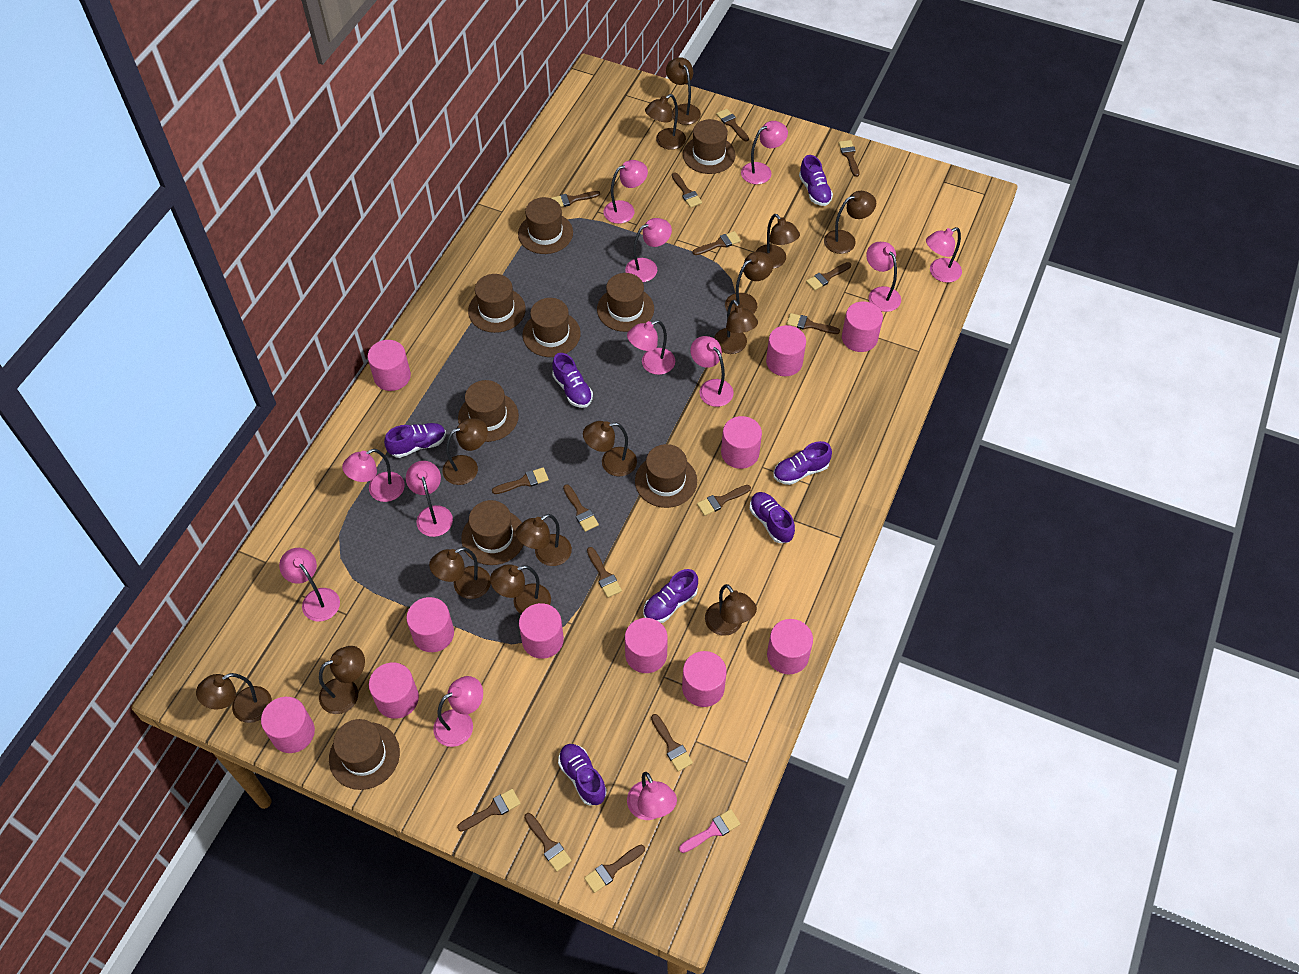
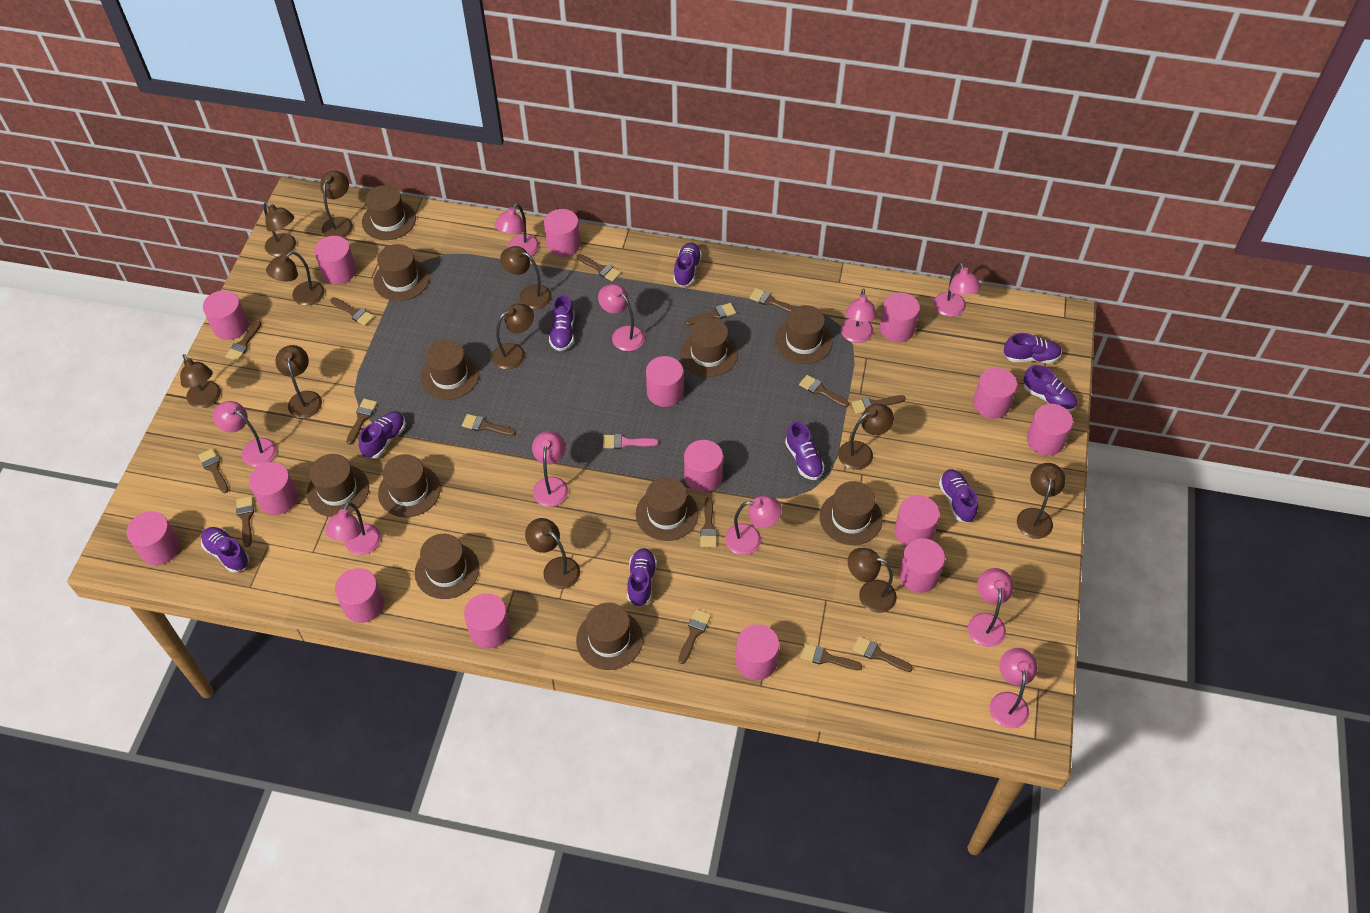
brown hat: 9 -> 11
brown lamp: 14 -> 11
pink cylinder: 11 -> 15
pink lamp: 12 -> 10
purple shoe: 7 -> 9

